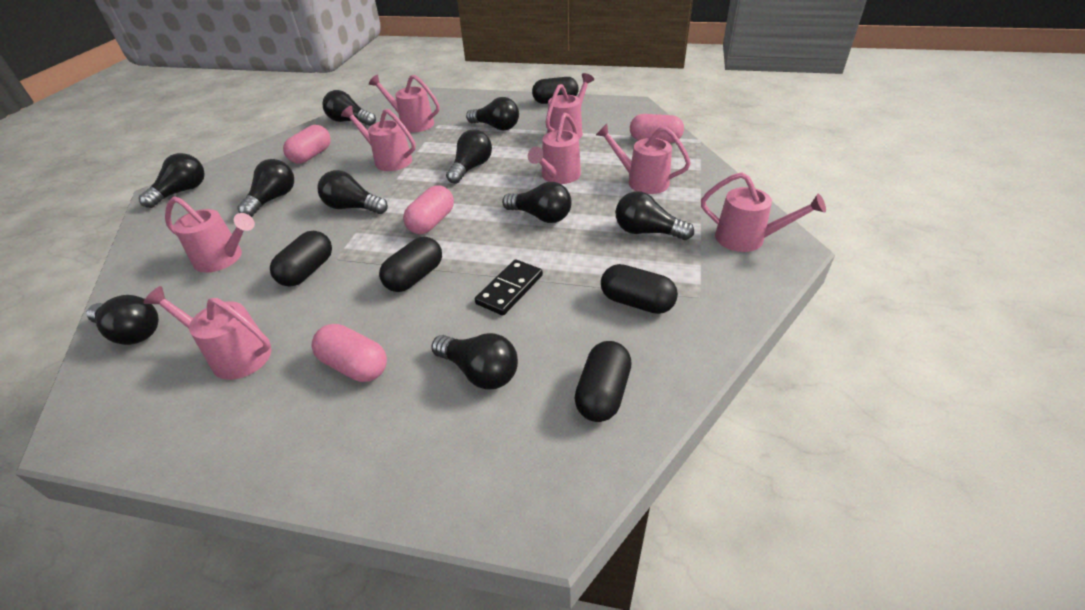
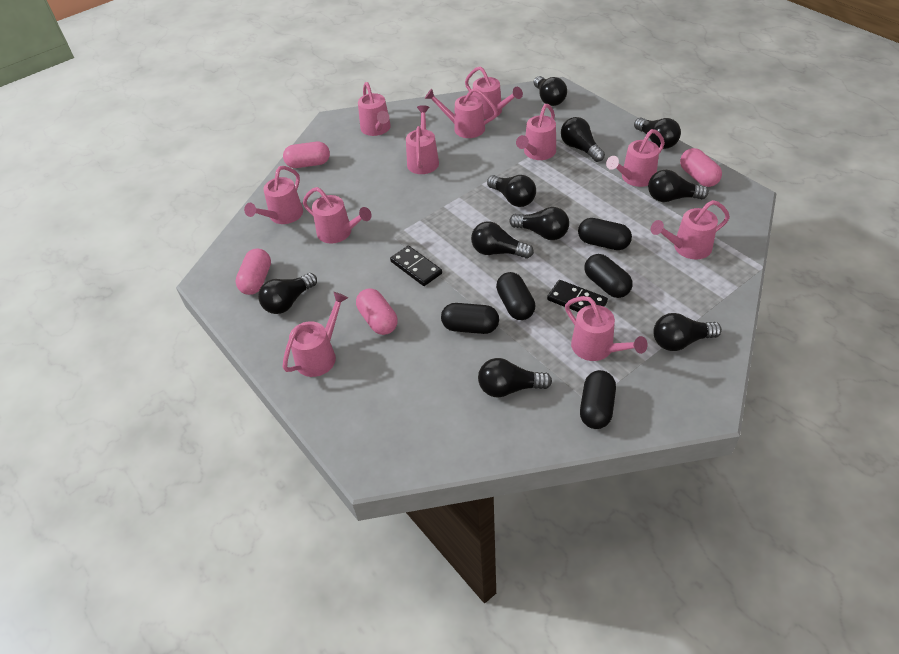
black domino: 1 -> 2
pink watering can: 8 -> 11

